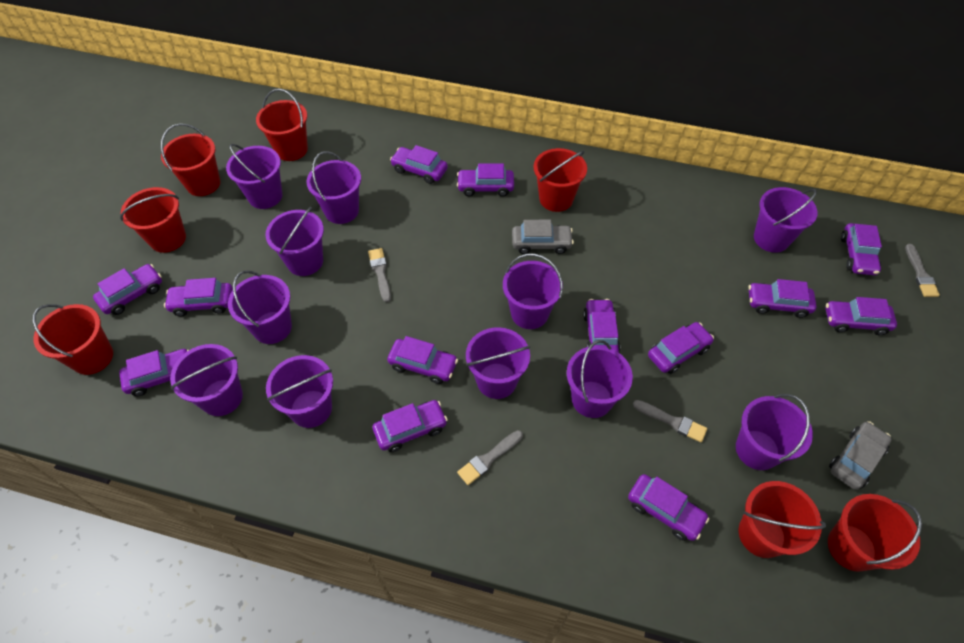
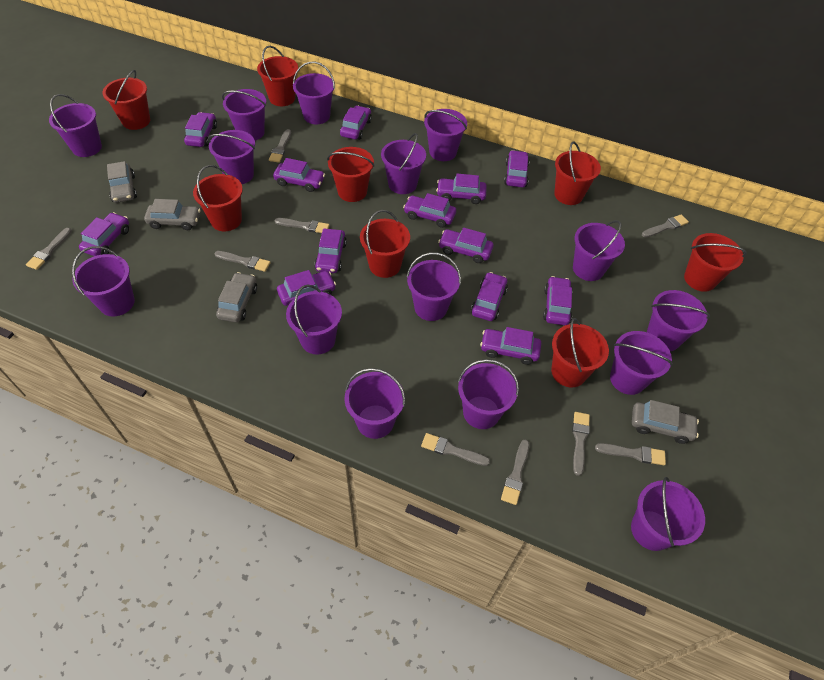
grey brush: 4 -> 9
grey car: 2 -> 4
purple bucket: 11 -> 15
red bucket: 7 -> 8

